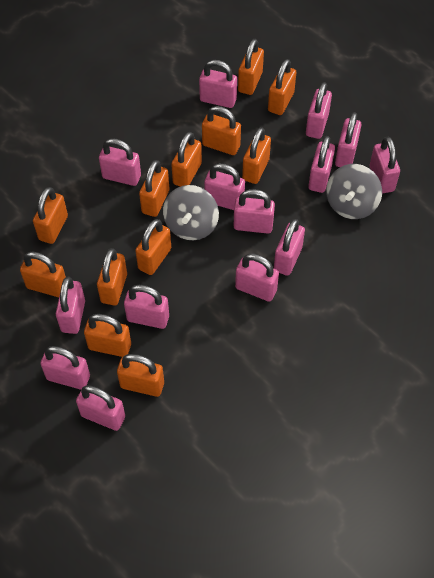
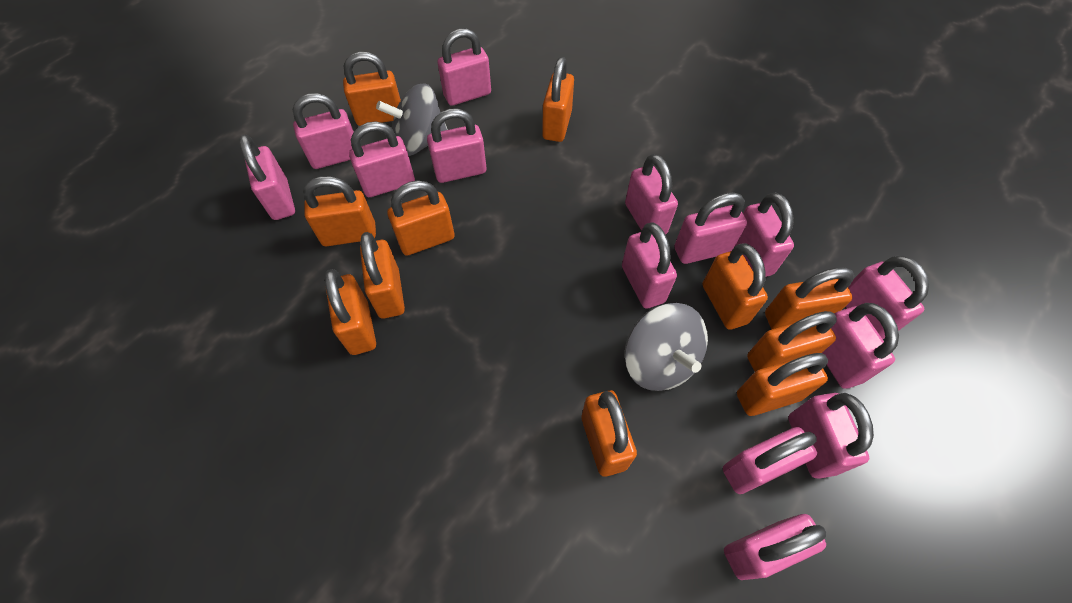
orange padlock: 12 -> 11

